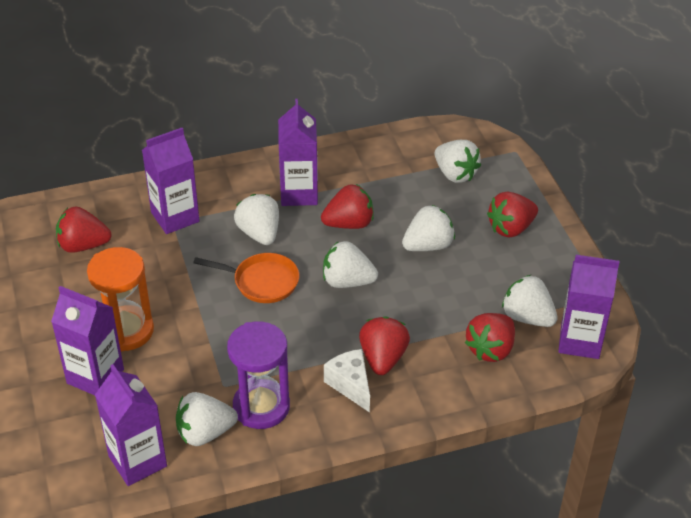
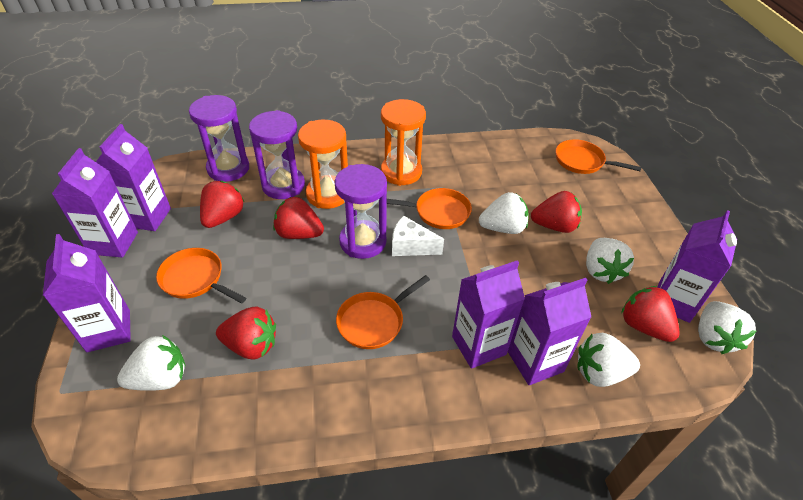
orange hourglass: 1 -> 2
orange pan: 1 -> 4
purple carton: 5 -> 6
purple hourglass: 1 -> 3
white strawberry: 6 -> 5

